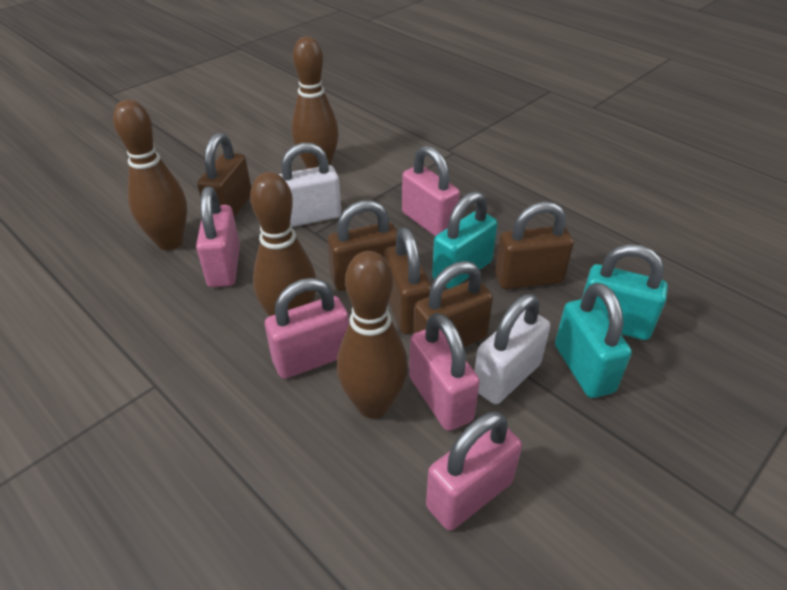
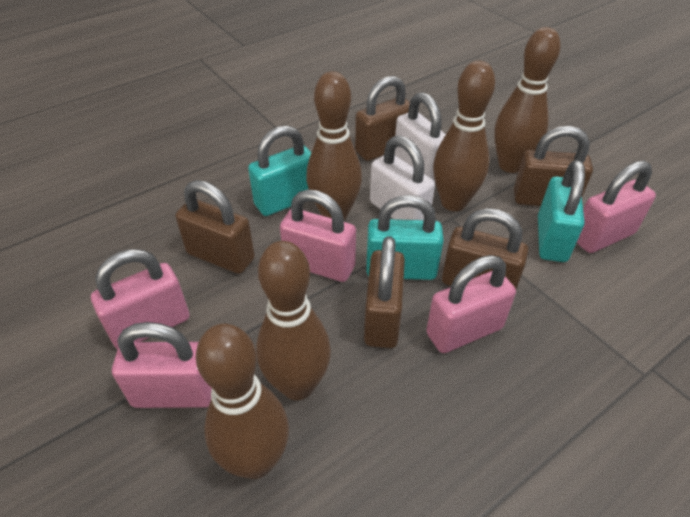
brown bowling pin: 4 -> 5

